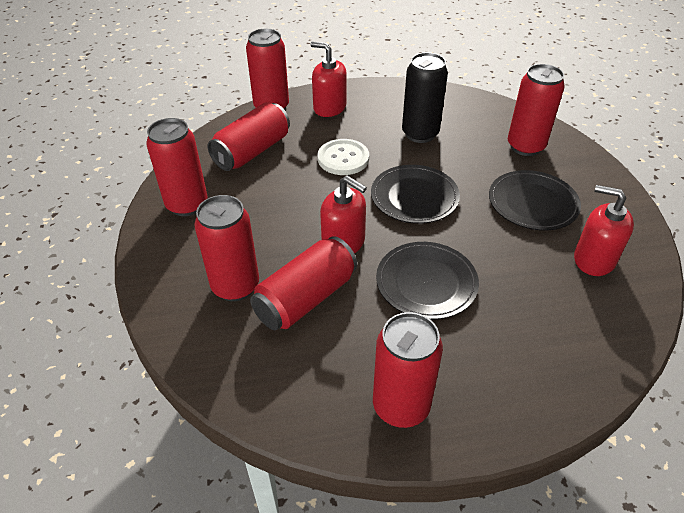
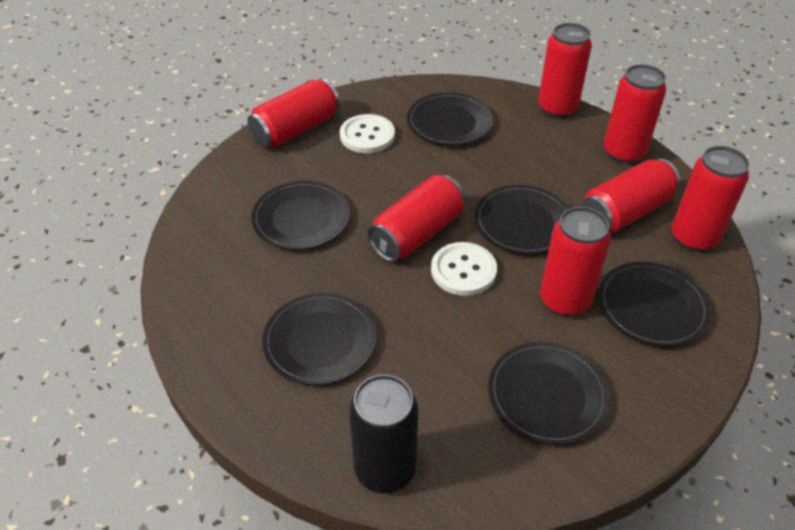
black plate: 3 -> 6
red soap dispenser: 3 -> 0
white button: 1 -> 2

